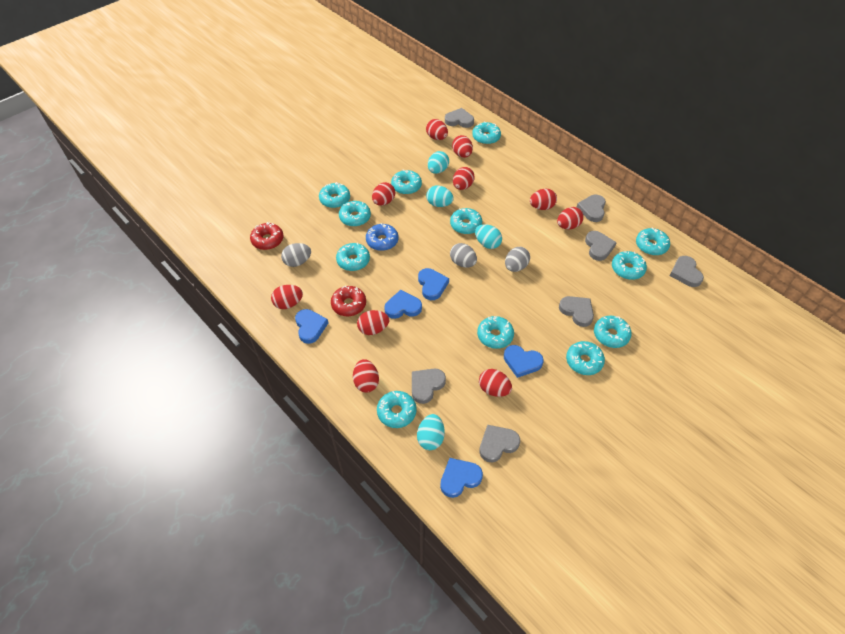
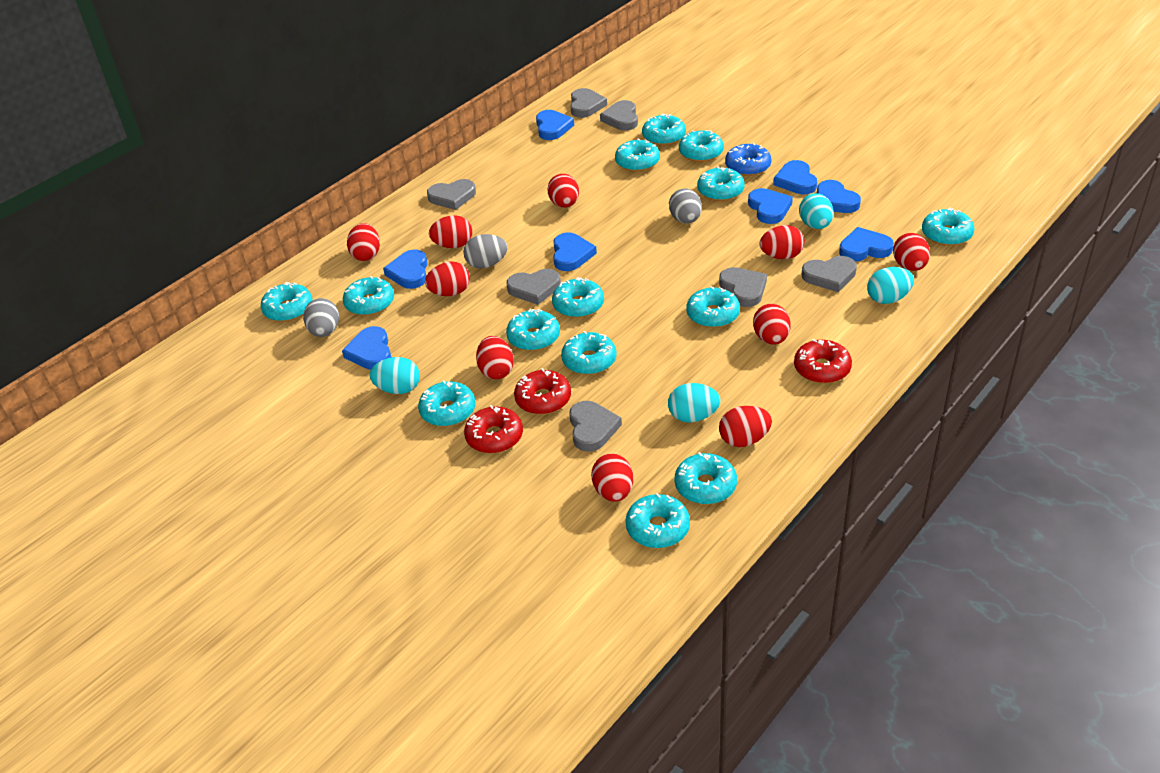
blue heart: 5 -> 8
red donut: 2 -> 3
turquoise donut: 12 -> 14

